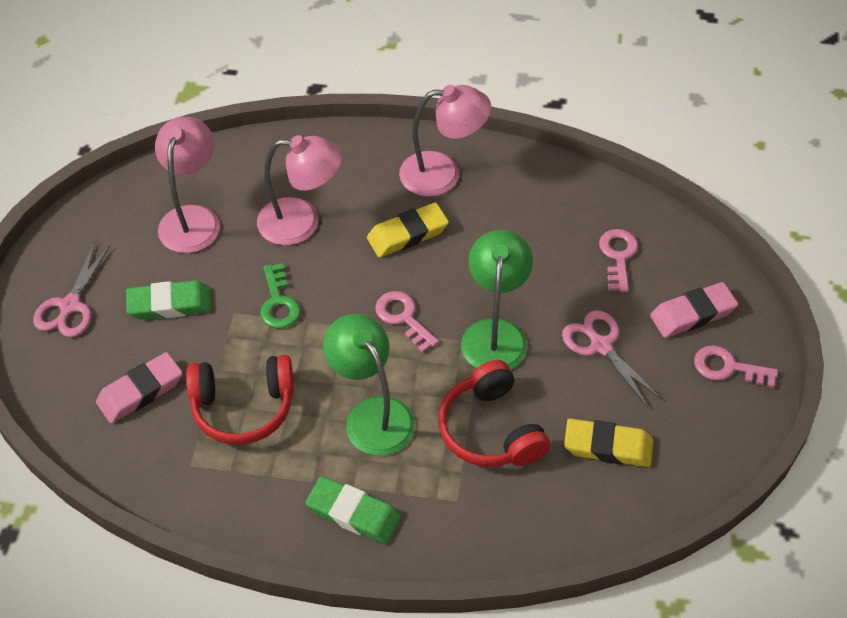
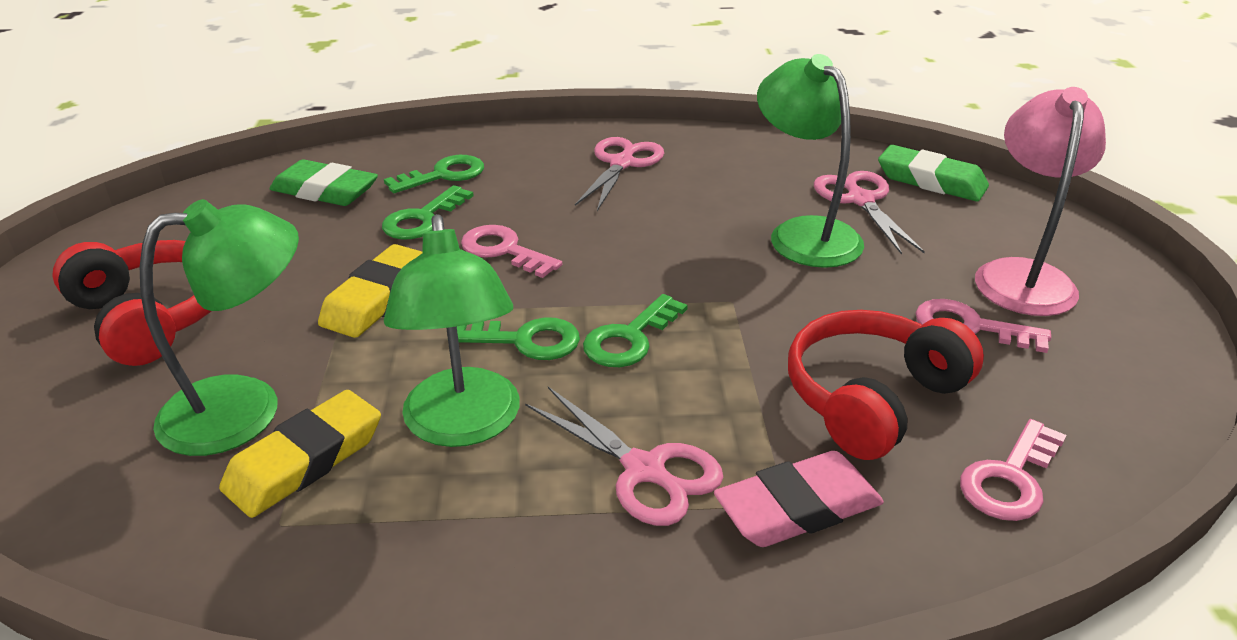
green key: 1 -> 4
green lamp: 2 -> 3
pink eraser: 2 -> 1
pink lamp: 3 -> 1
pink scissors: 2 -> 3

